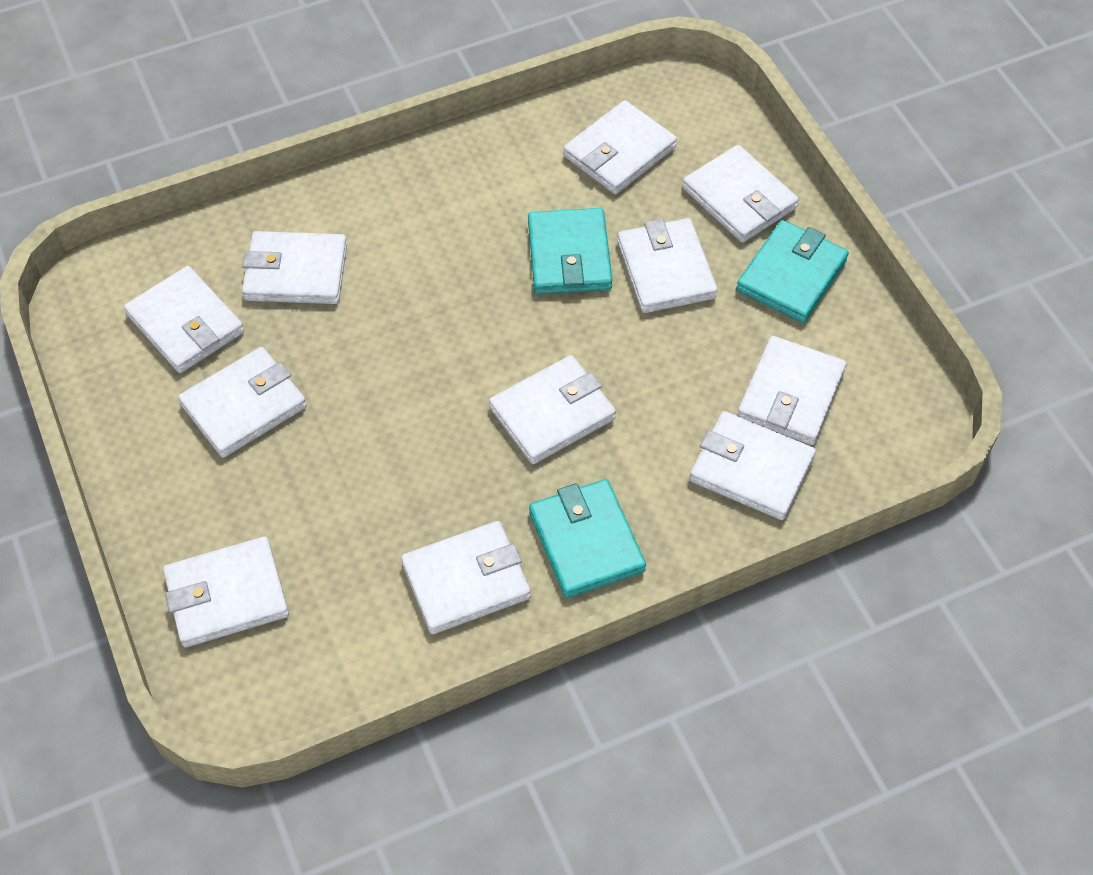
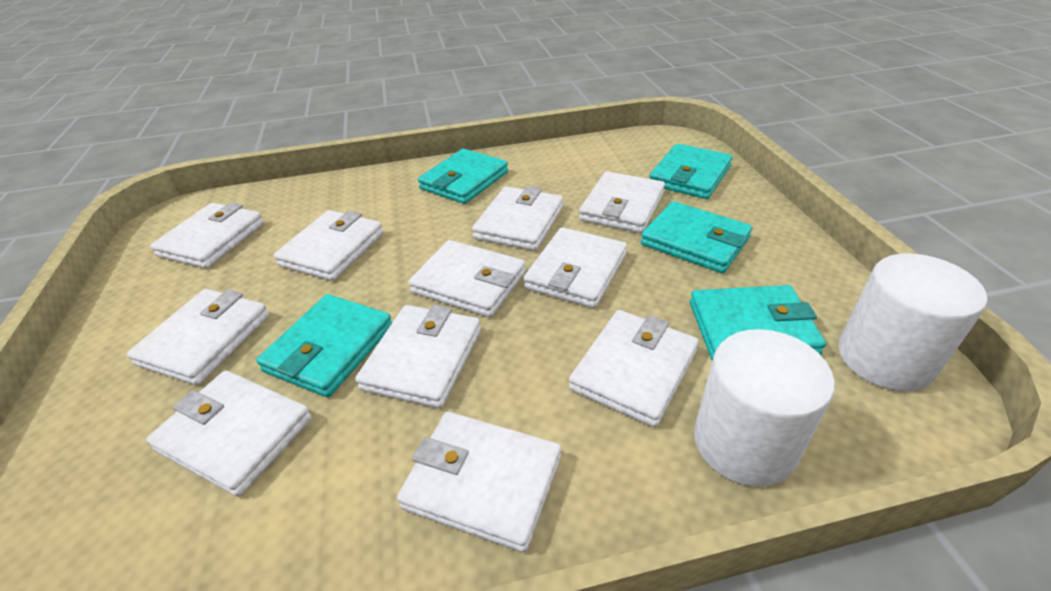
turquoise wallet: 3 -> 5
white cylinder: 0 -> 2

